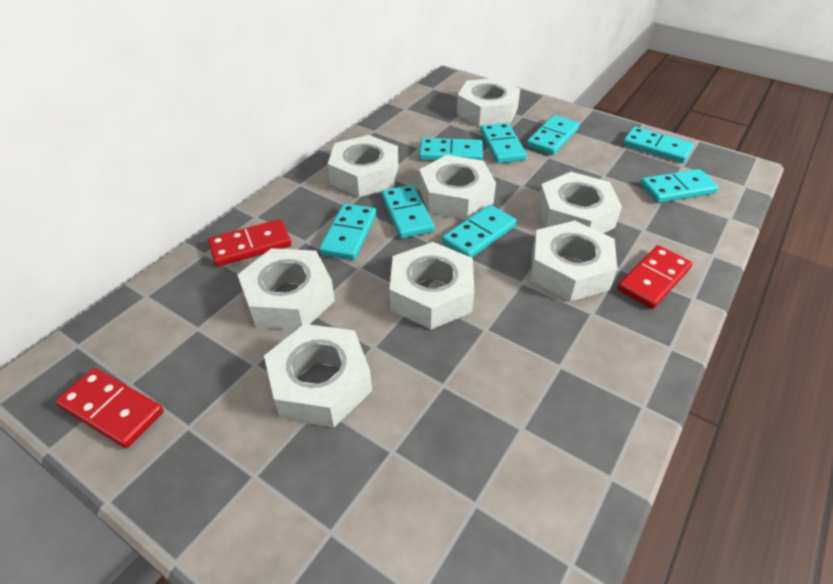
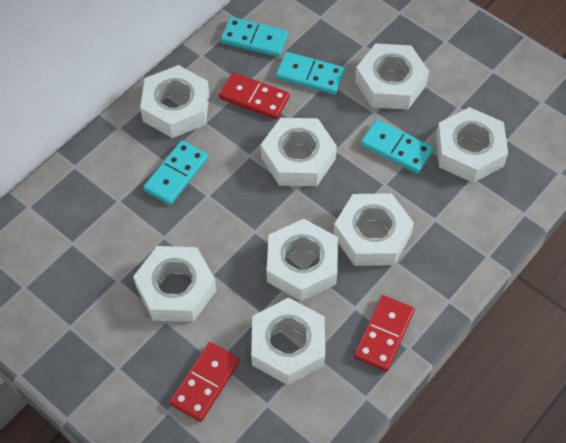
turquoise domino: 8 -> 4

